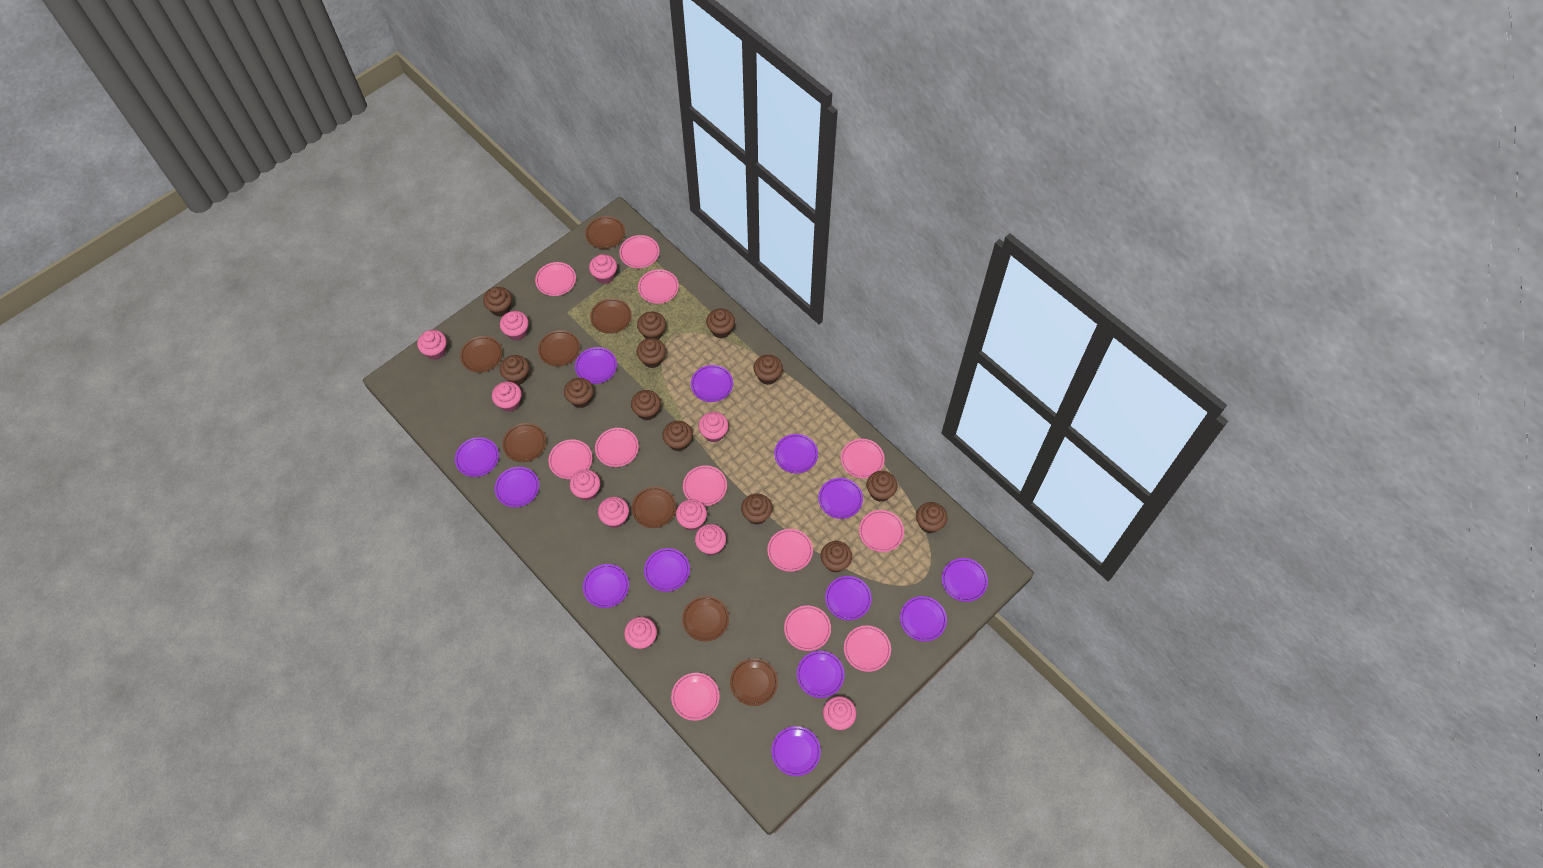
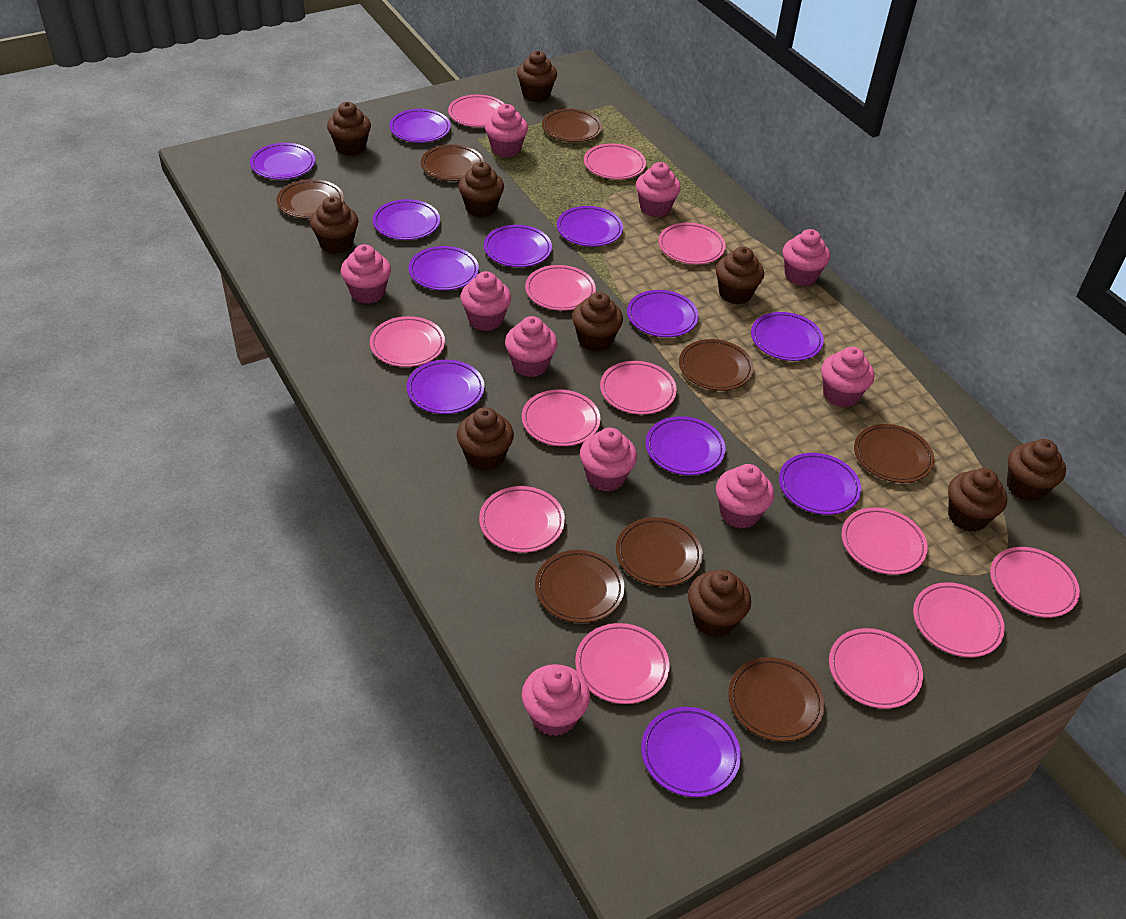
brown cupcake: 13 -> 10
pink cupcake: 11 -> 10
pink plate: 12 -> 13
purple plate: 13 -> 12

